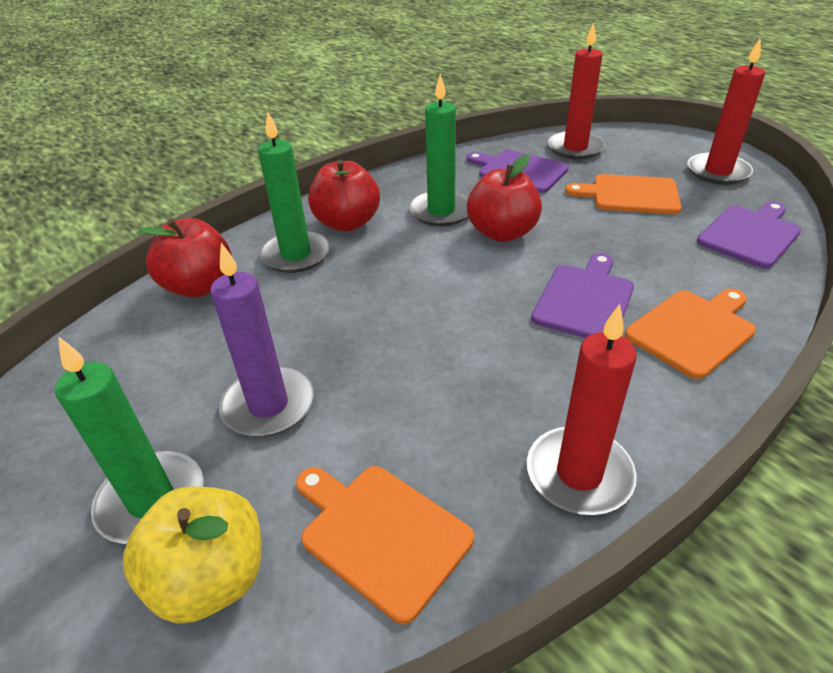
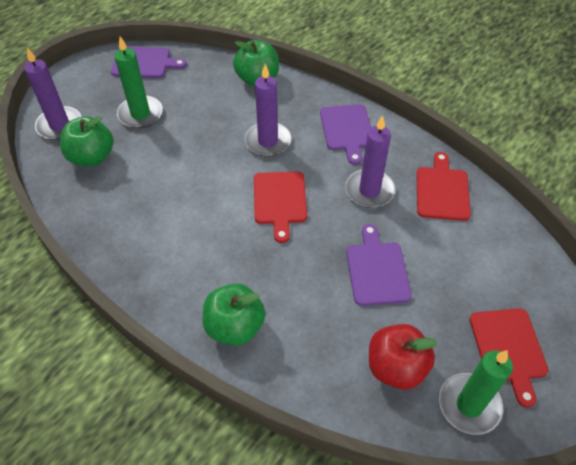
green apple: 0 -> 3
green candle: 3 -> 2
orange cutting board: 3 -> 0
purple candle: 1 -> 3
red apple: 3 -> 1
red candle: 3 -> 0
red cutting board: 0 -> 3
yellow apple: 1 -> 0

